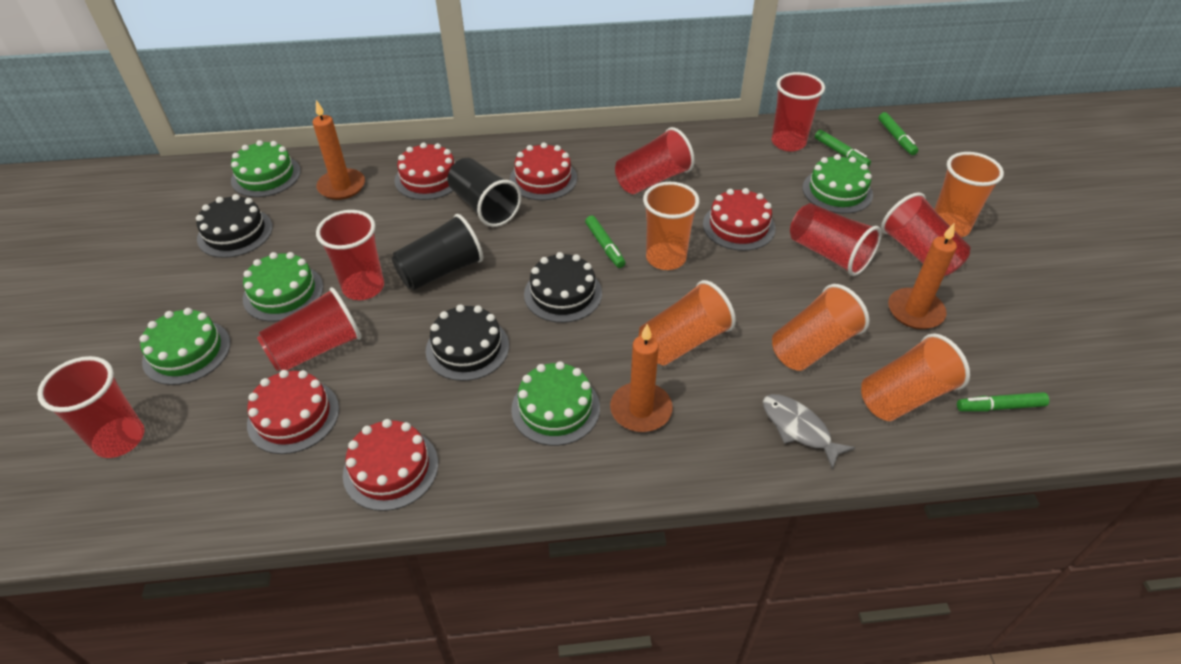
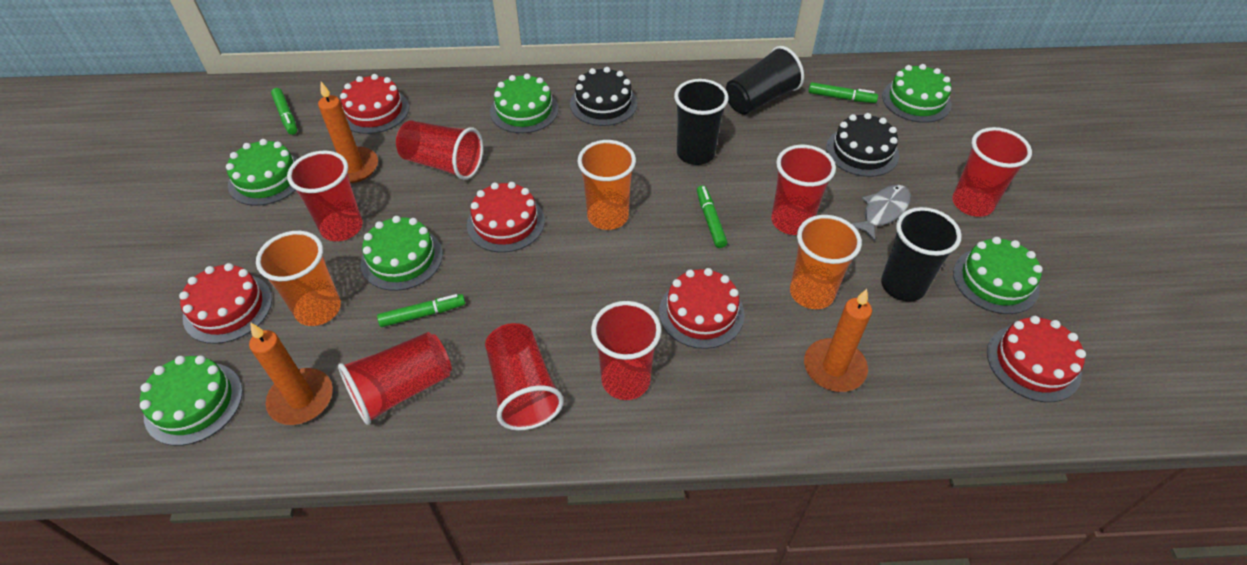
black cake: 3 -> 2
black cup: 2 -> 3
green cake: 5 -> 6
orange cup: 5 -> 3

